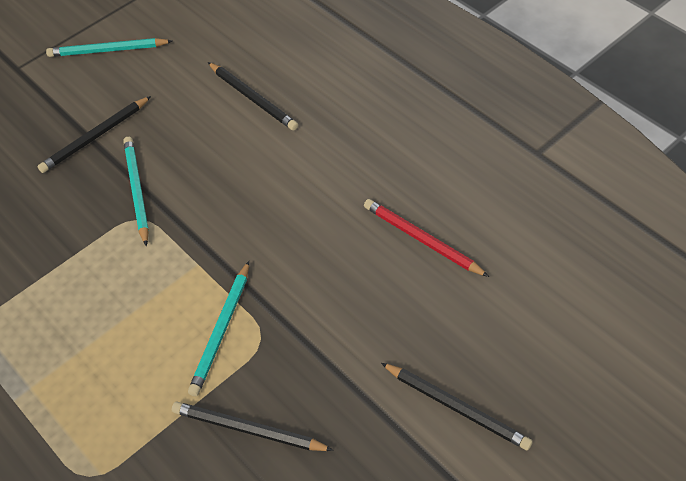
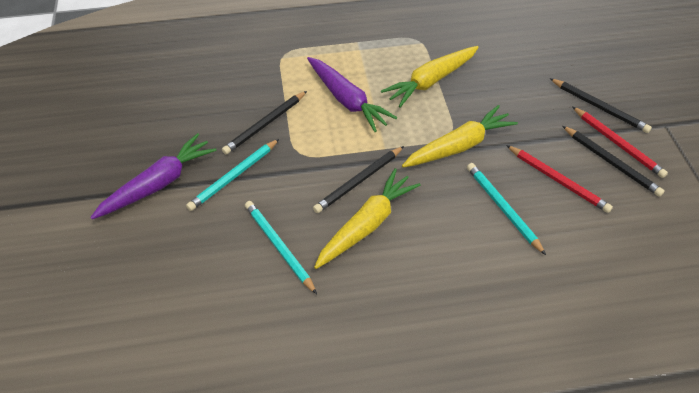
purple carrot: 0 -> 2
red pencil: 1 -> 2
yellow carrot: 0 -> 3

